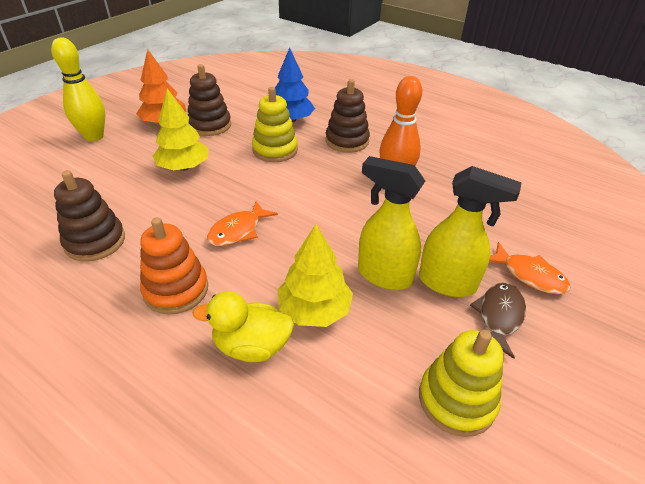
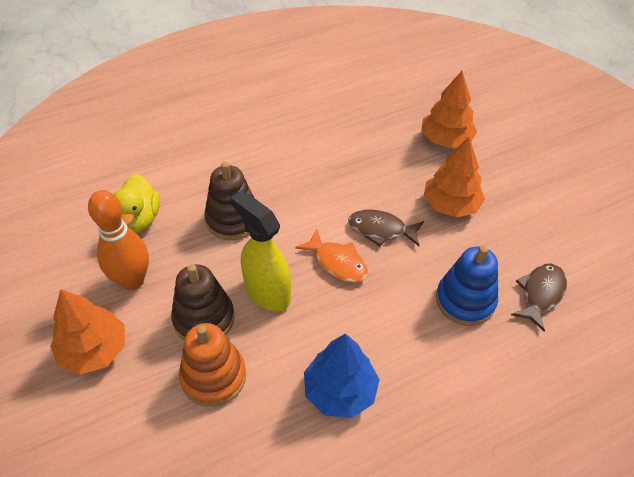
blue stacking toy: 0 -> 1
brown fish: 1 -> 2
brown stacking toy: 3 -> 2
orange fish: 2 -> 1
orange tree: 1 -> 3
yellow bowling pin: 1 -> 0
yellow spray bottle: 2 -> 1
yellow stacking toy: 2 -> 0
yellow tree: 2 -> 0

